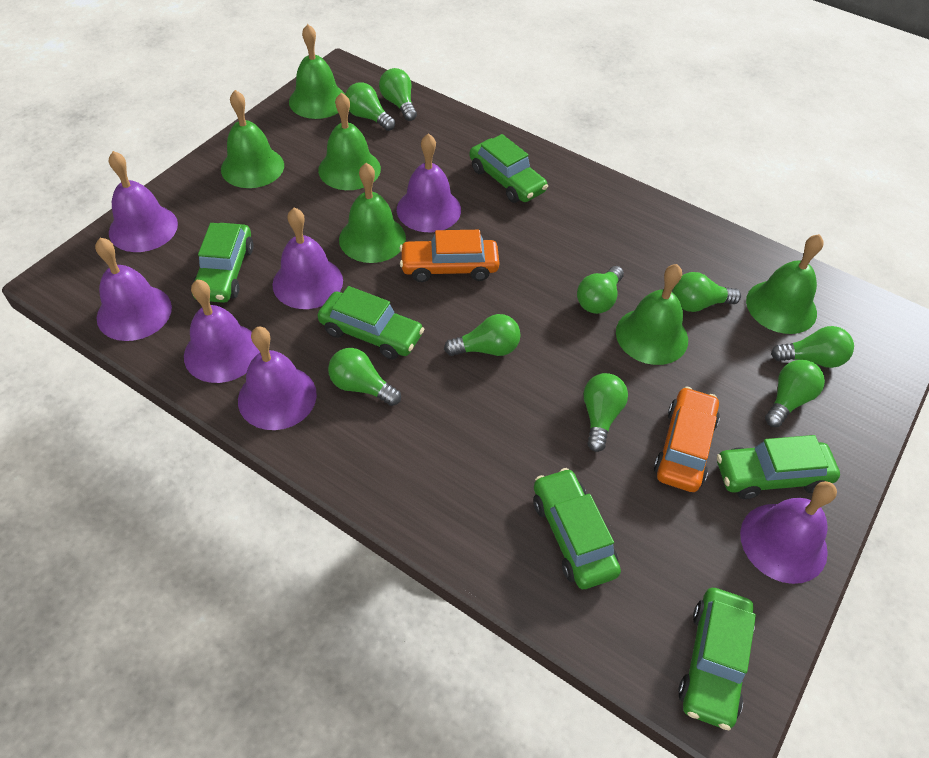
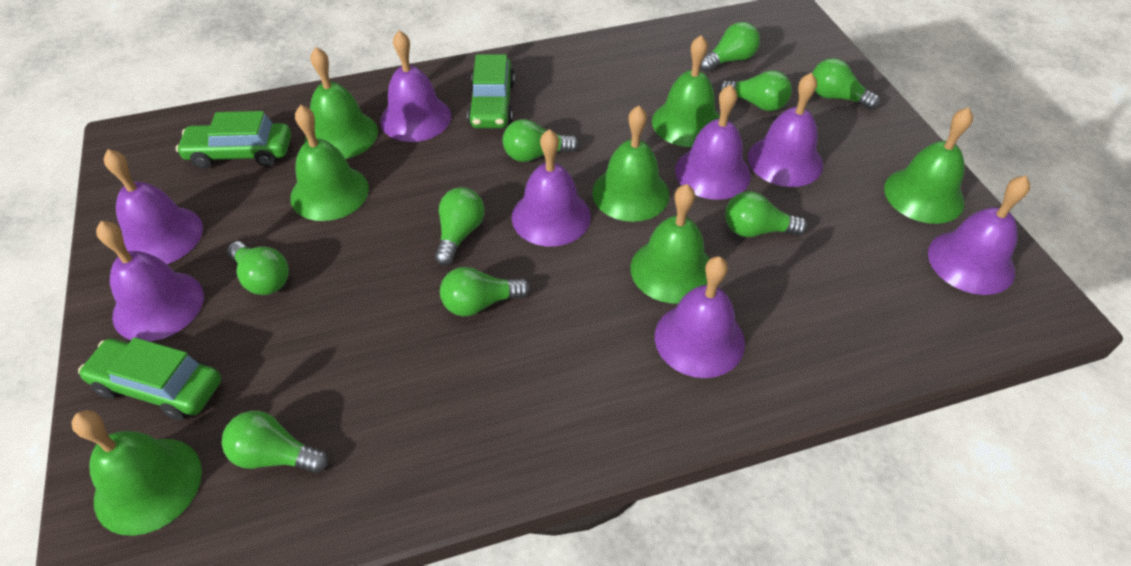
green bell: 6 -> 7
green car: 6 -> 3
orange car: 2 -> 0
purple bell: 7 -> 8

